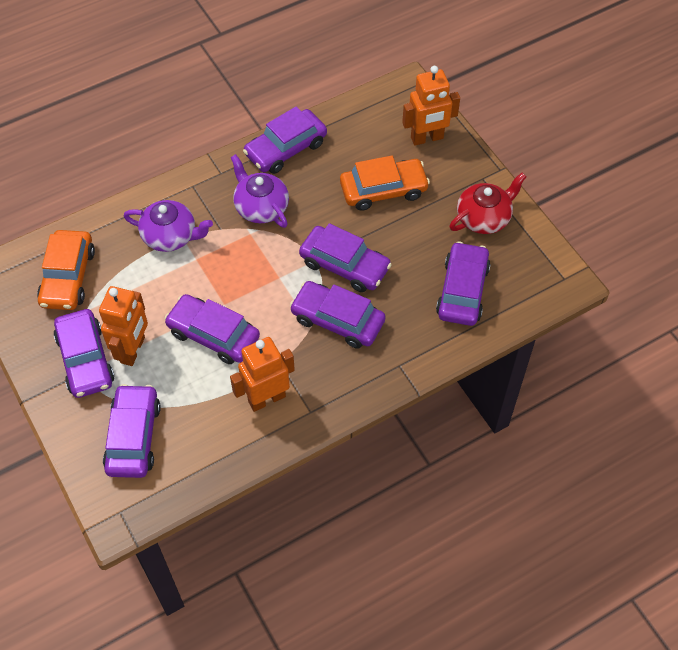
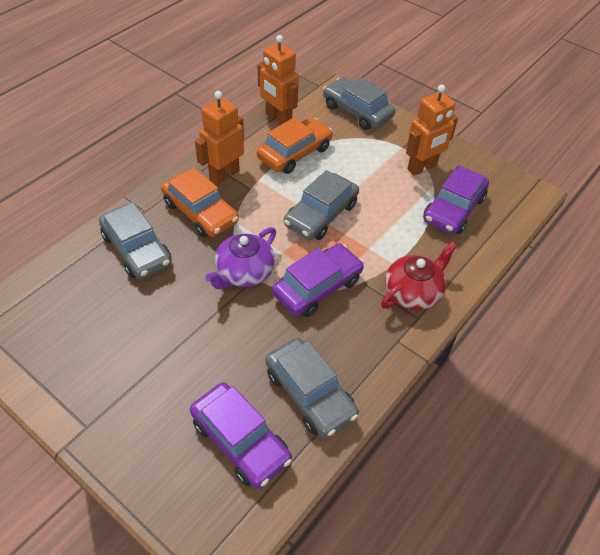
grey car: 0 -> 4
purple car: 7 -> 3
purple teapot: 2 -> 1

